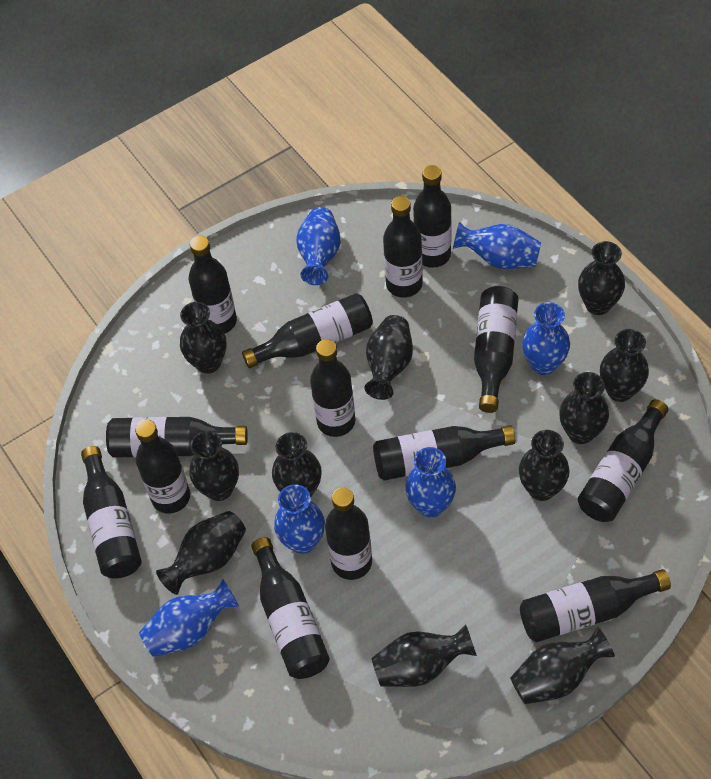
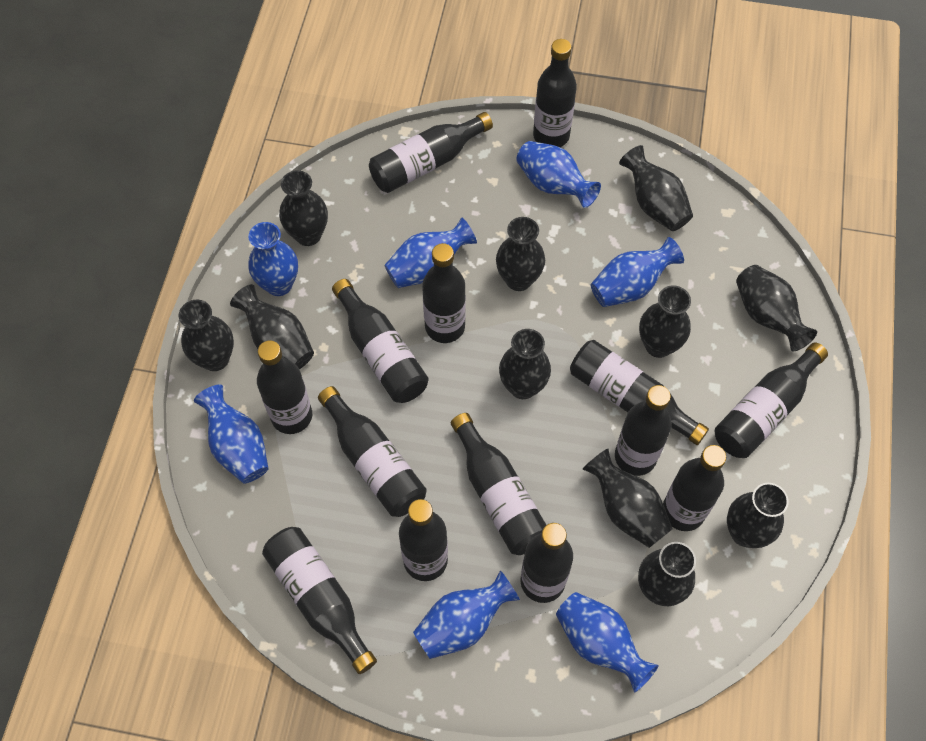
blue vase: 6 -> 7

